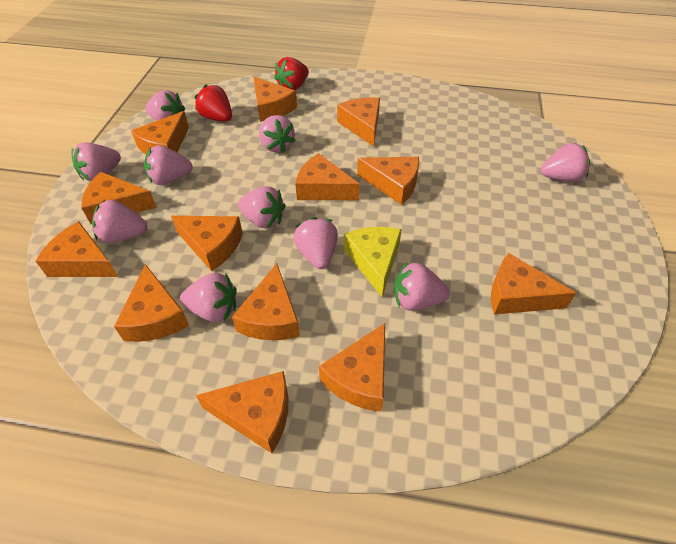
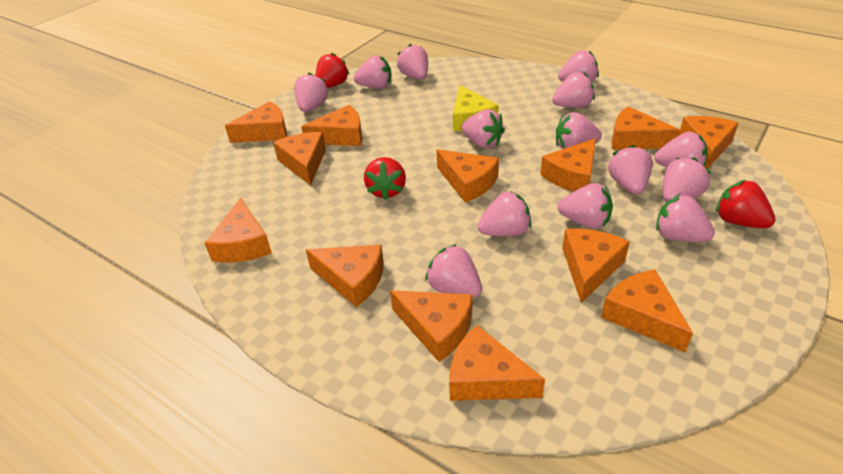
pink strawberry: 10 -> 14
red strawberry: 2 -> 3

